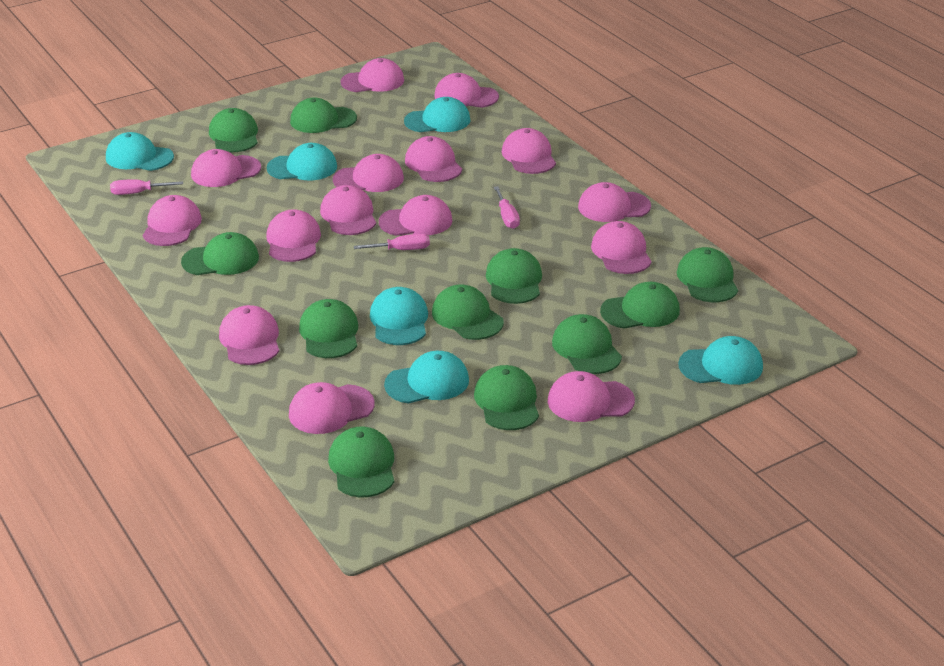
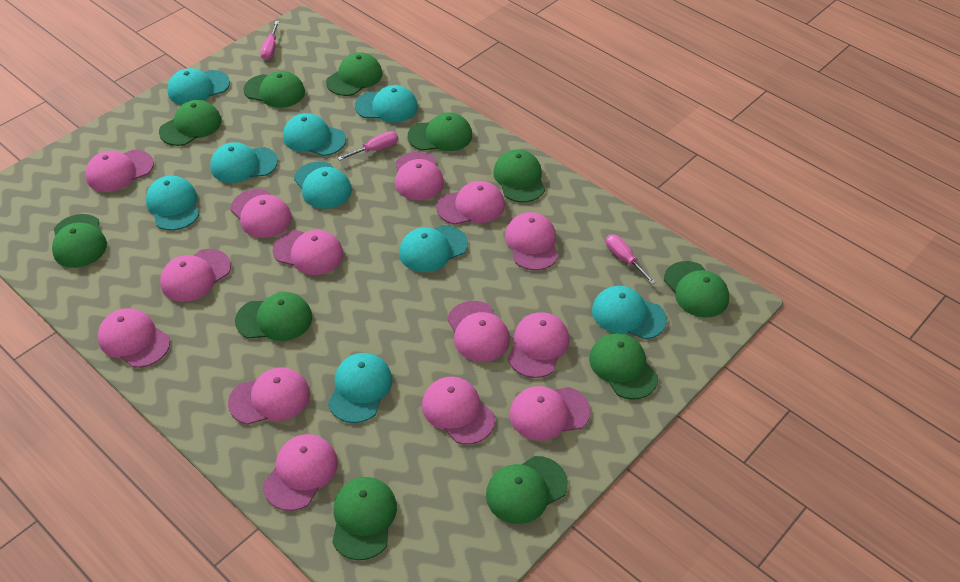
pink cap: 15 -> 14
turquoise cap: 6 -> 9

